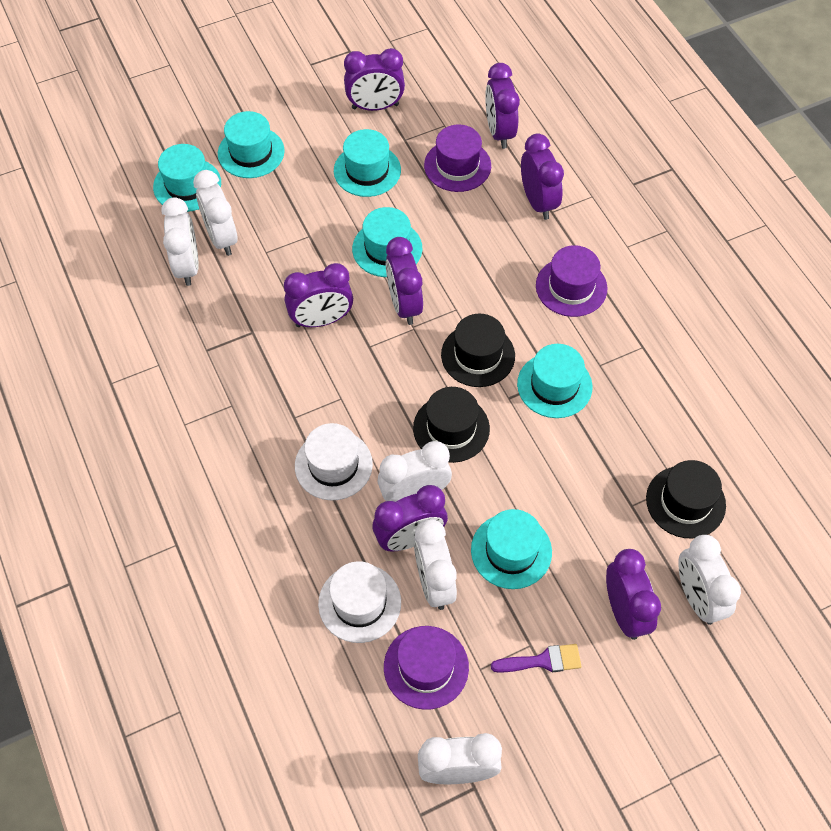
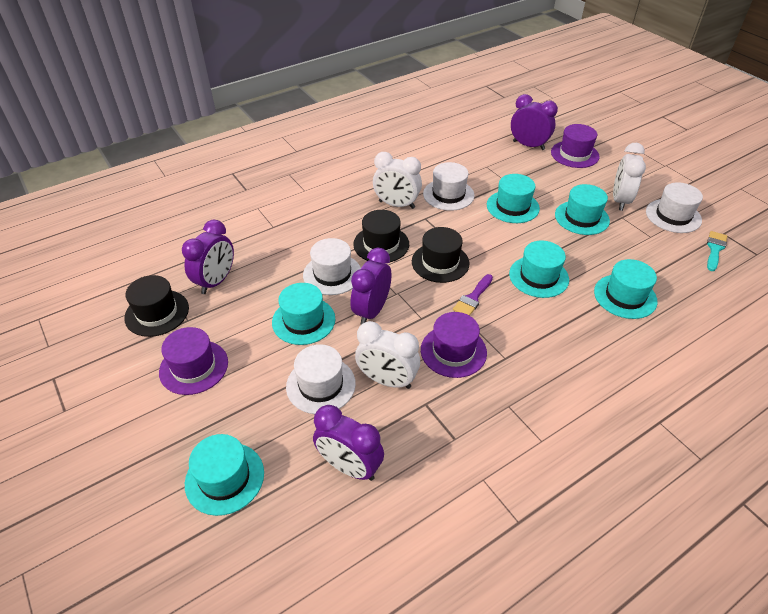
purple clock: 7 -> 4
turquoise brush: 0 -> 1
white clock: 6 -> 3
white hat: 2 -> 4

